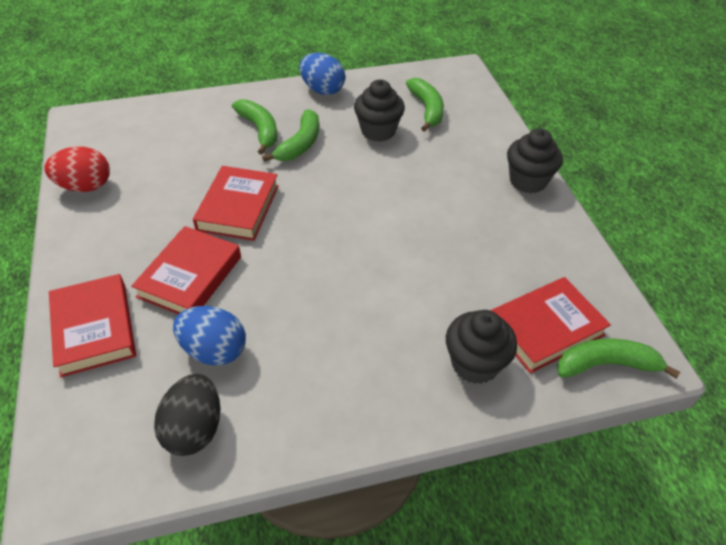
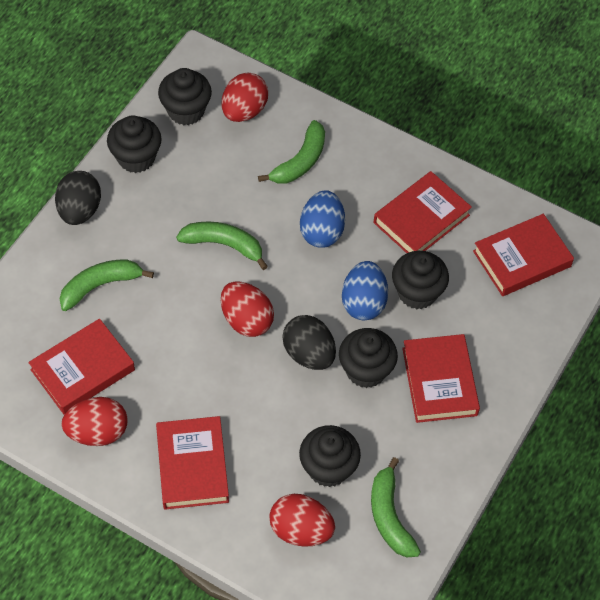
black cupcake: 3 -> 5
black egg: 1 -> 2
red book: 4 -> 5
red egg: 1 -> 4

